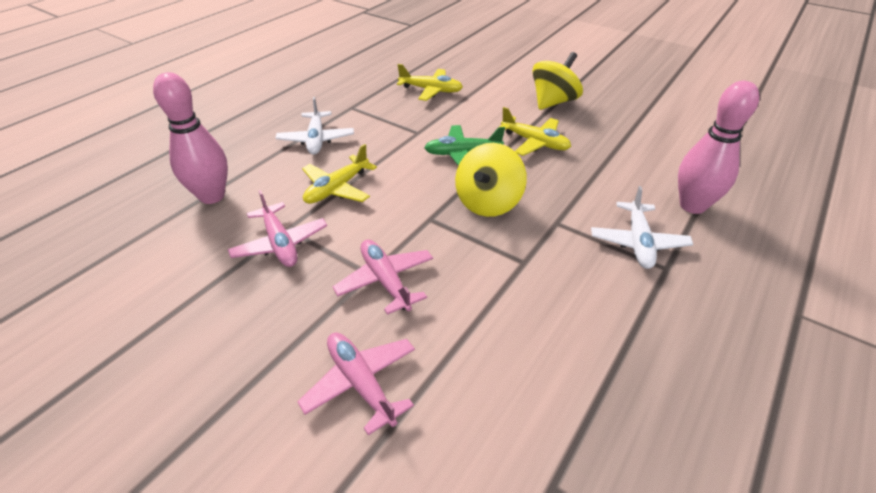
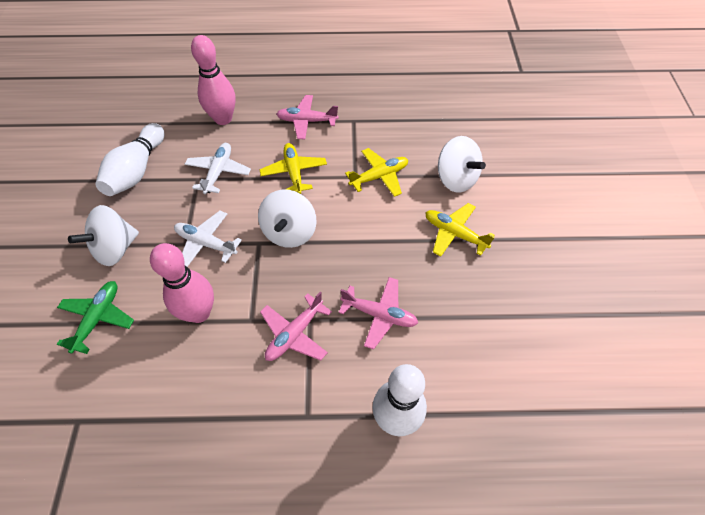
white bowling pin: 0 -> 2
white spinning top: 0 -> 3
yellow spinning top: 2 -> 0

